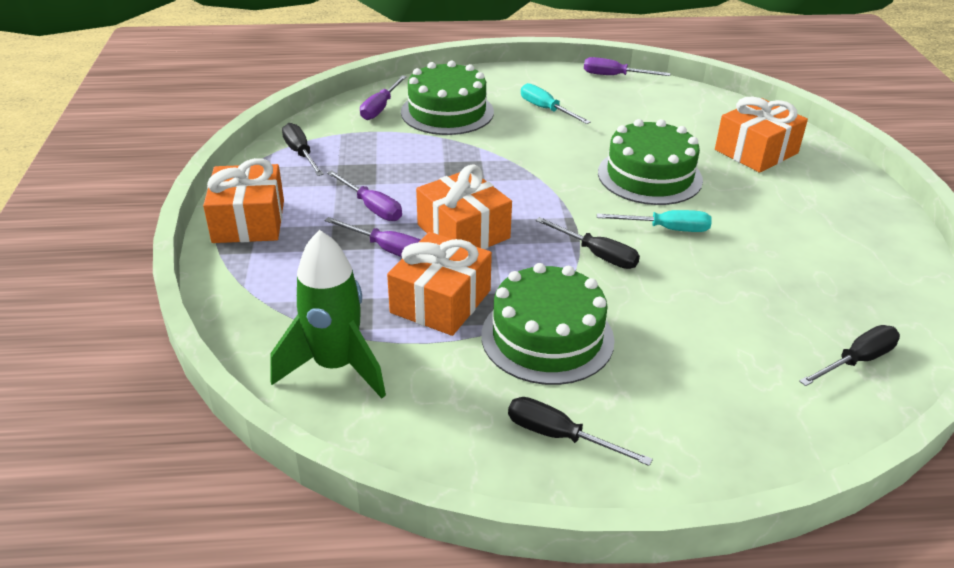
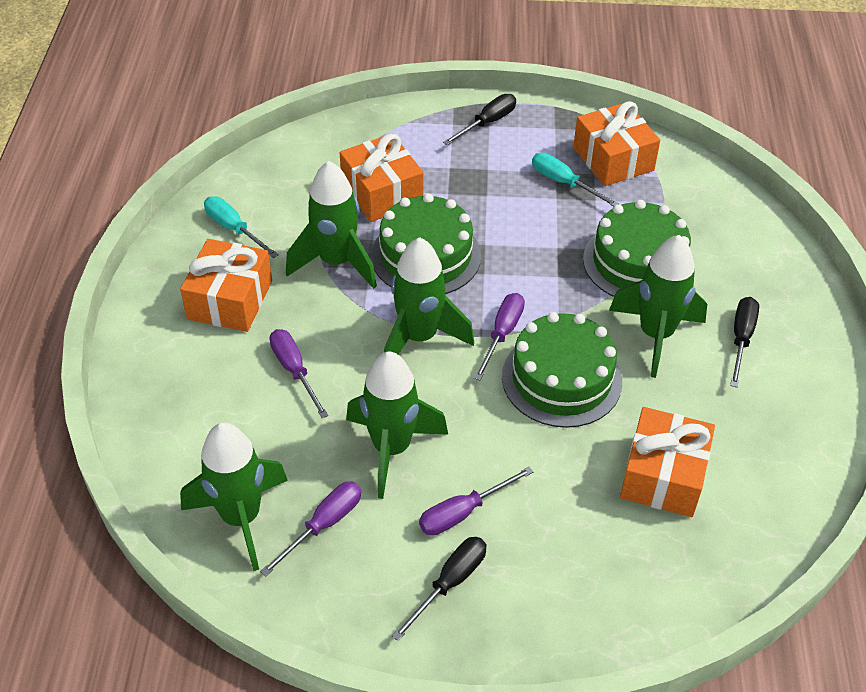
black screwdriver: 4 -> 3
green rocket: 1 -> 5

